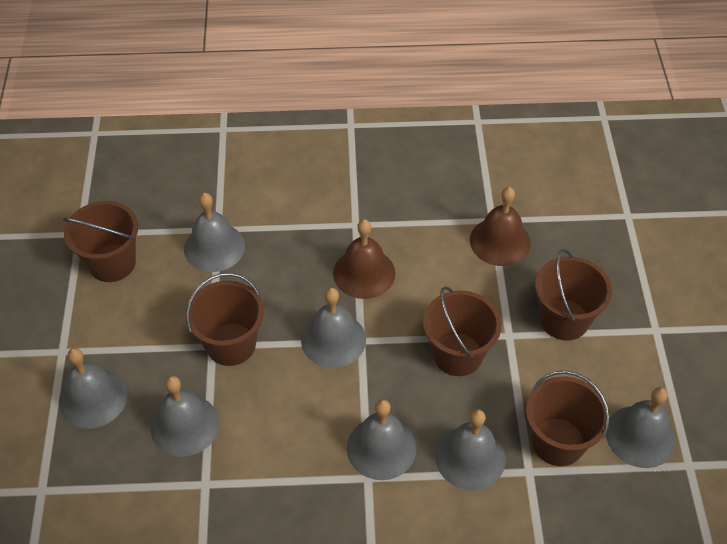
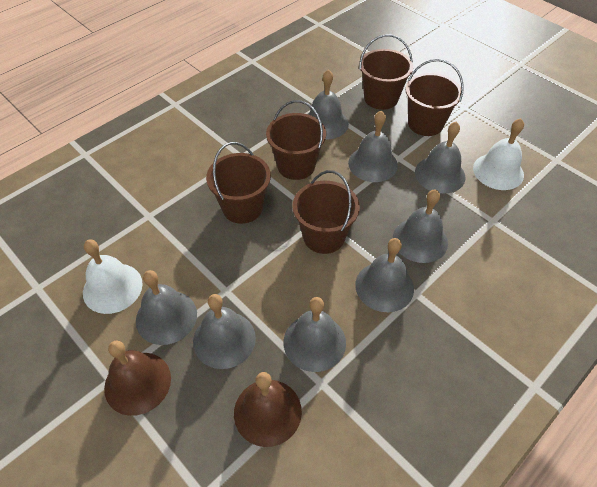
grey bell: 7 -> 8
white bell: 0 -> 2

